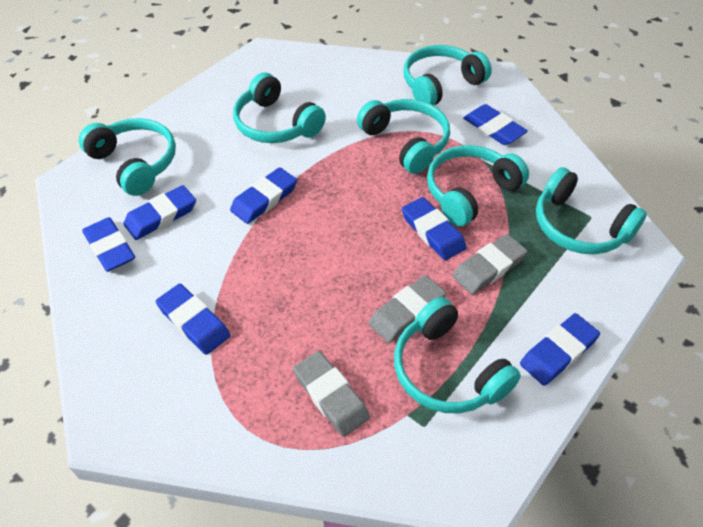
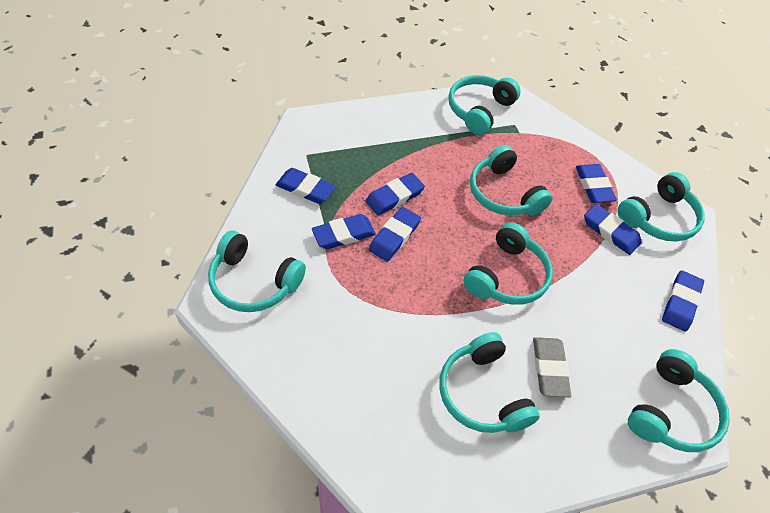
grey eraser: 3 -> 1

